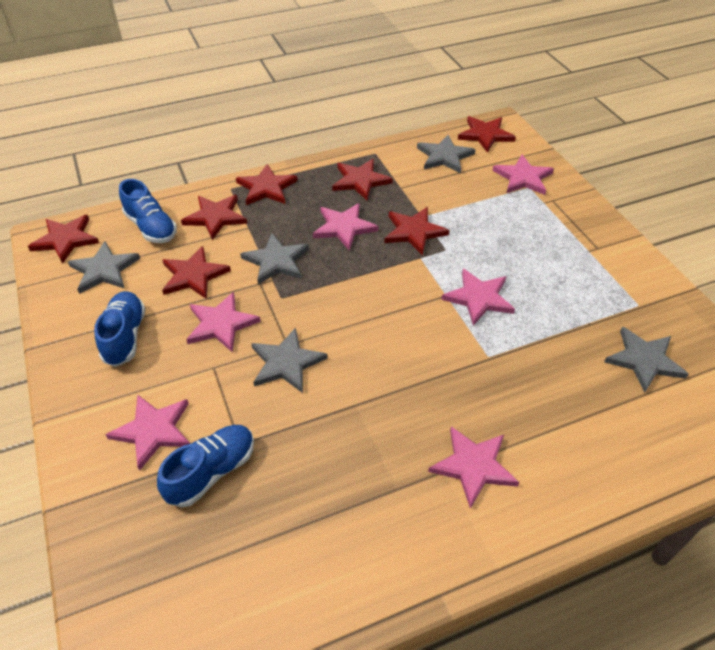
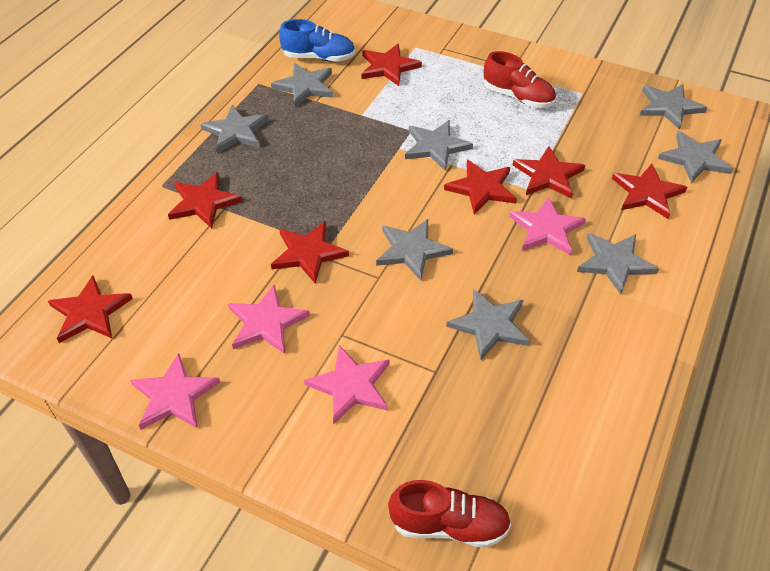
blue shoe: 3 -> 1
grey star: 5 -> 8
pink star: 6 -> 4
red shoe: 0 -> 2

